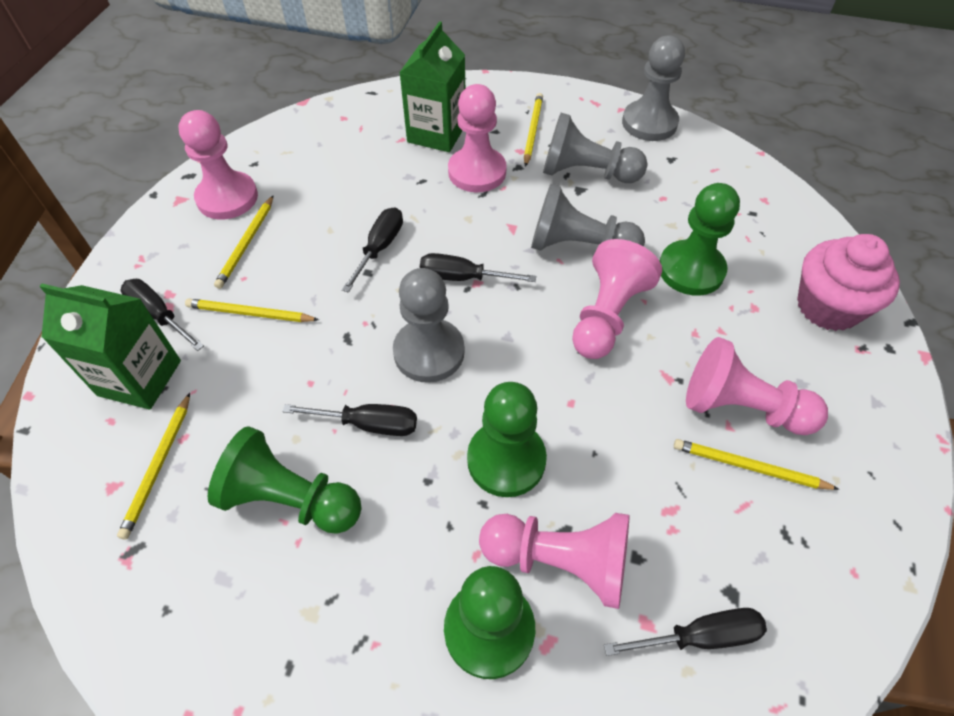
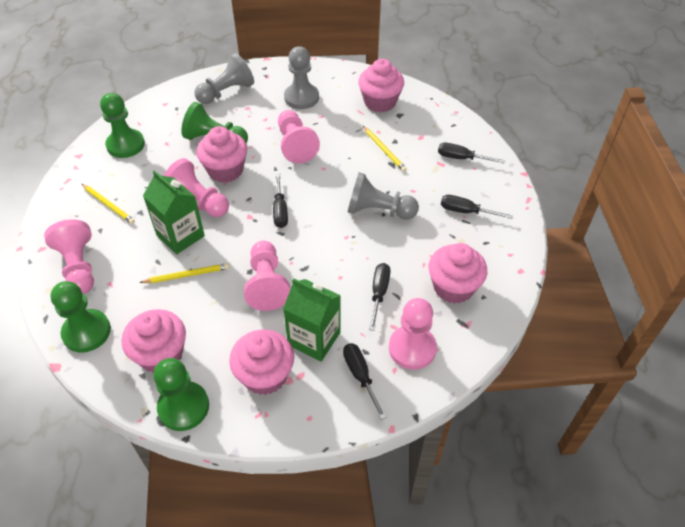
grey pawn: 4 -> 3
pink cupcake: 1 -> 5
yellow pencil: 5 -> 3

